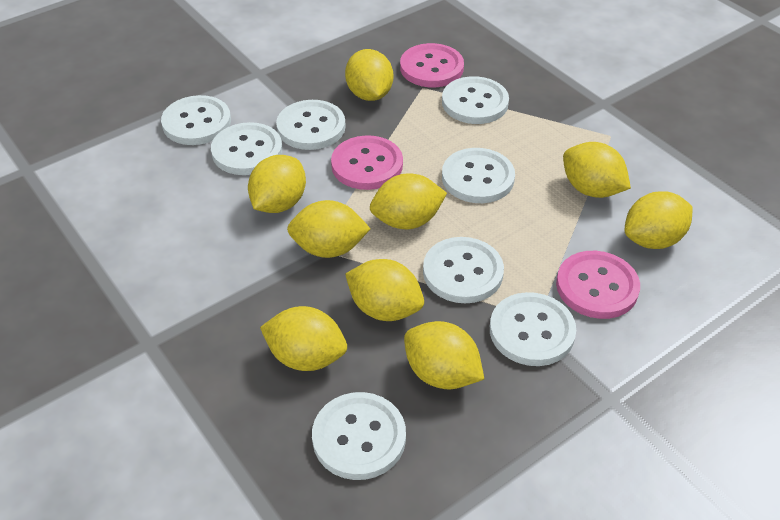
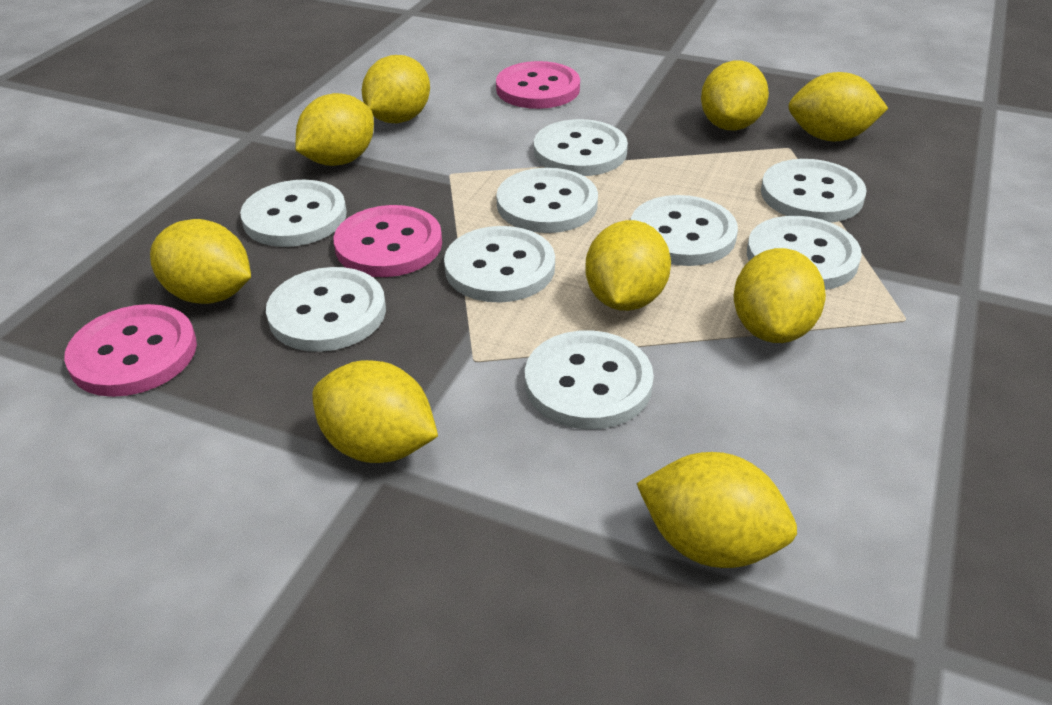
white button: 8 -> 9

